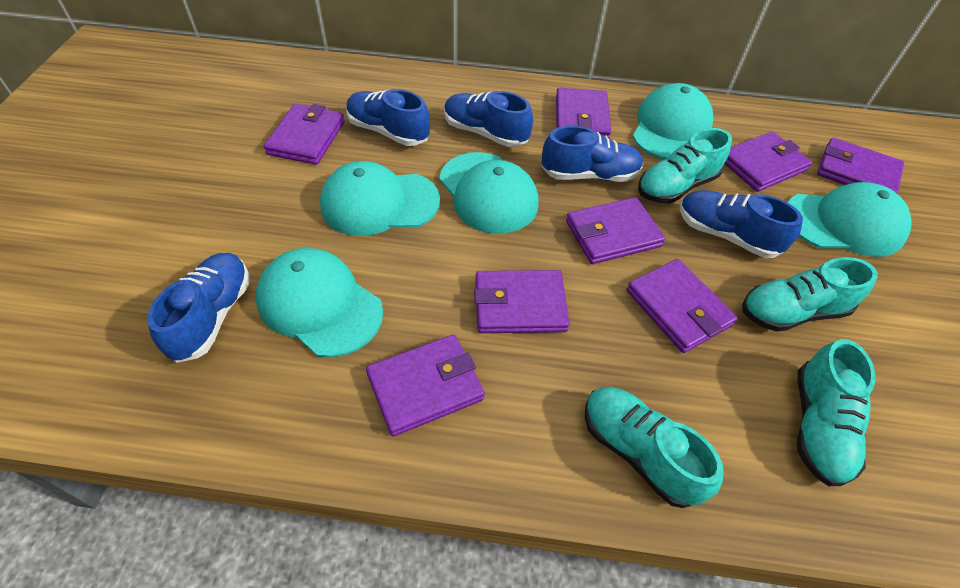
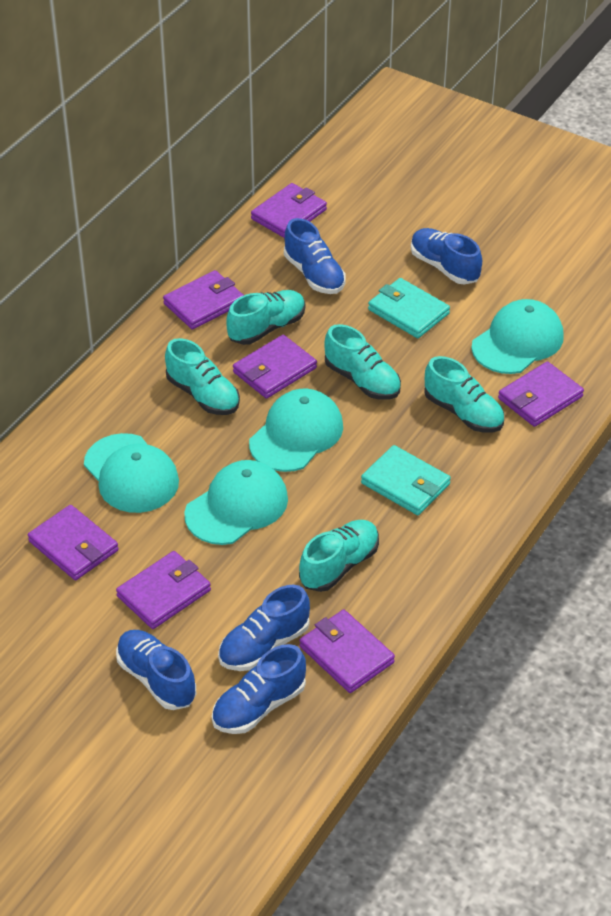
purple wallet: 8 -> 7
turquoise cap: 5 -> 4
turquoise shoe: 4 -> 5
turquoise wallet: 0 -> 2

